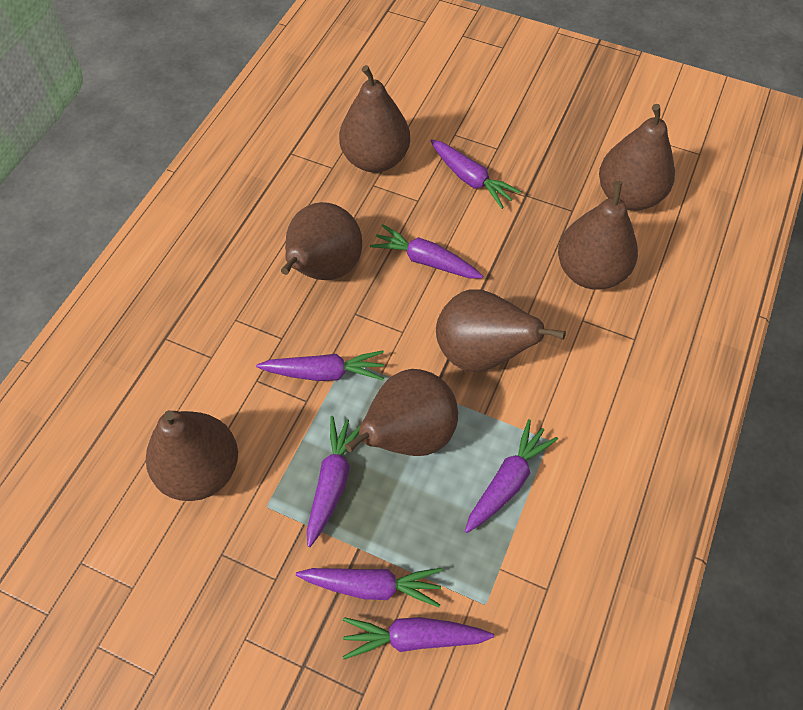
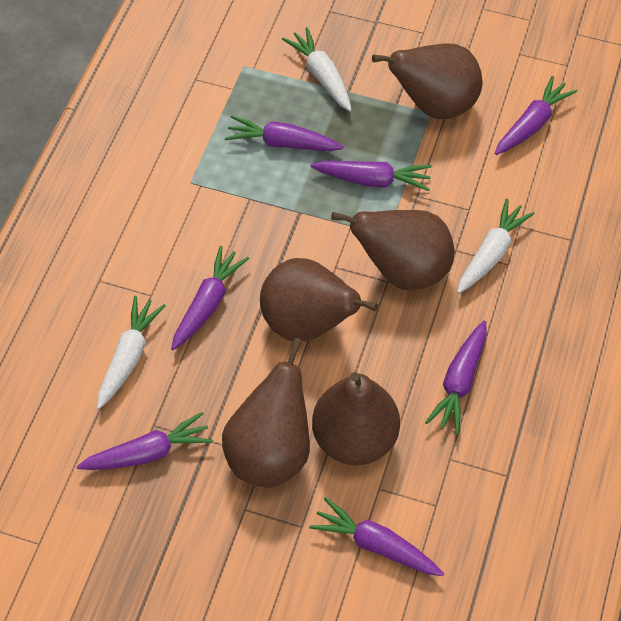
brown pear: 7 -> 5
white carrot: 0 -> 3

